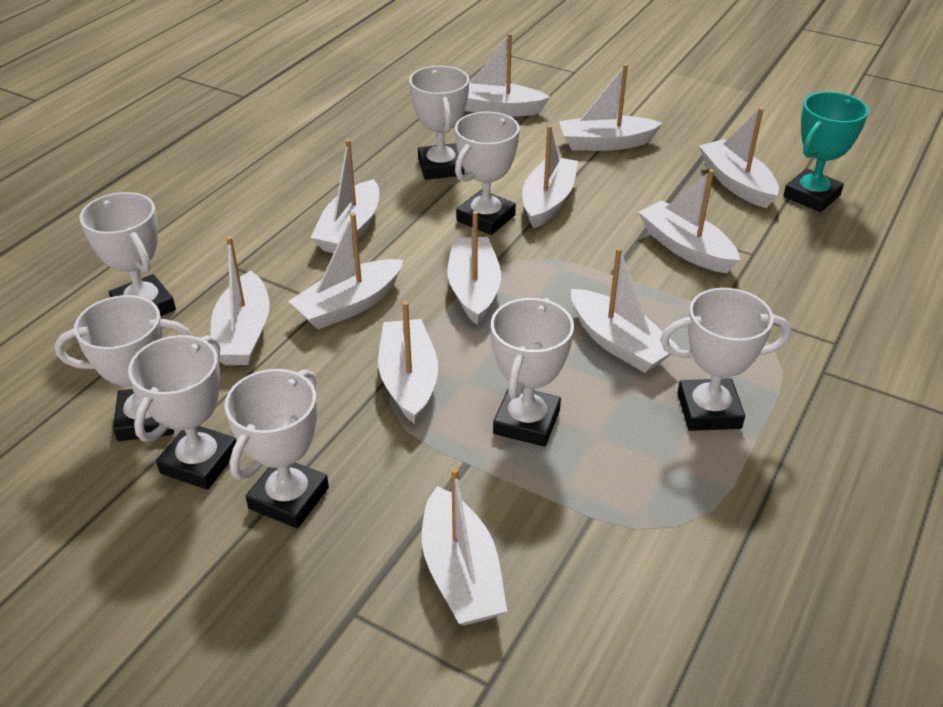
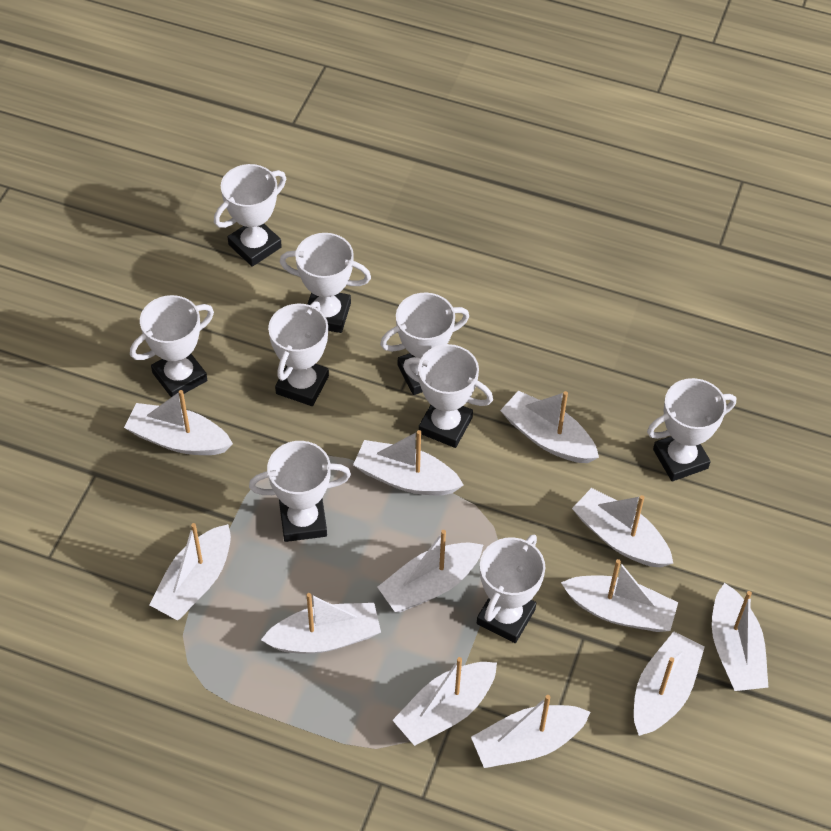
turquoise trophy: 1 -> 0
white trophy: 8 -> 9

